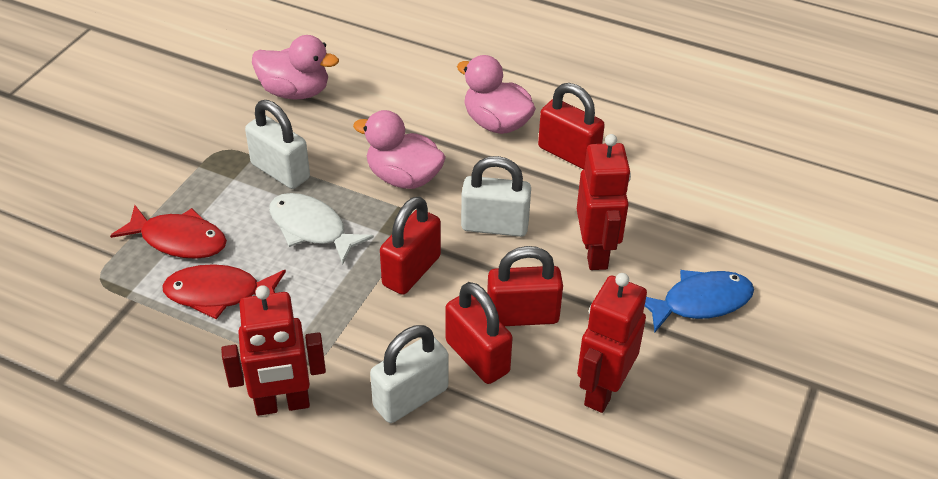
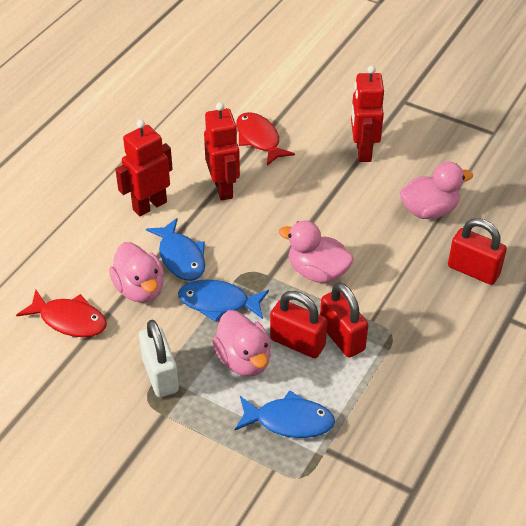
blue fish: 1 -> 3
pink duck: 3 -> 4
red padlock: 4 -> 3
white fish: 1 -> 0
white padlock: 3 -> 1

